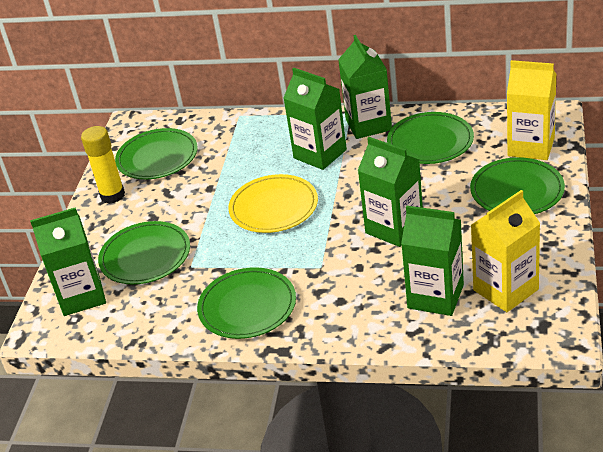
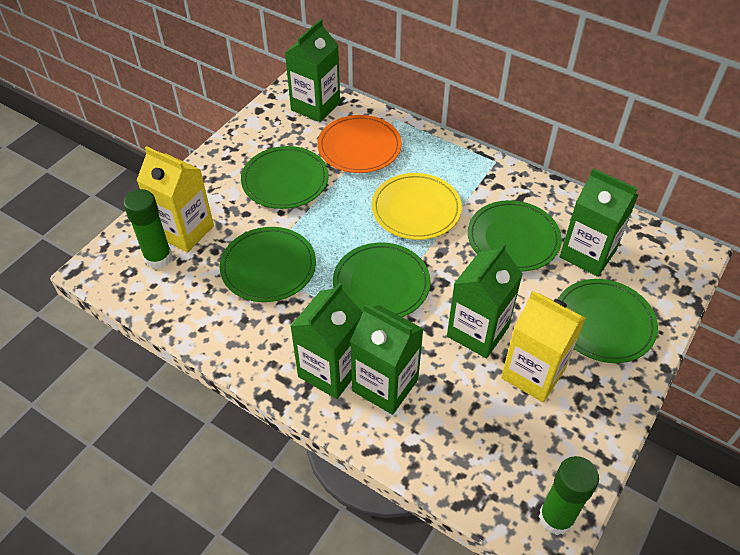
green glue stick: 0 -> 2
orange plate: 0 -> 1
yellow glue stick: 1 -> 0

